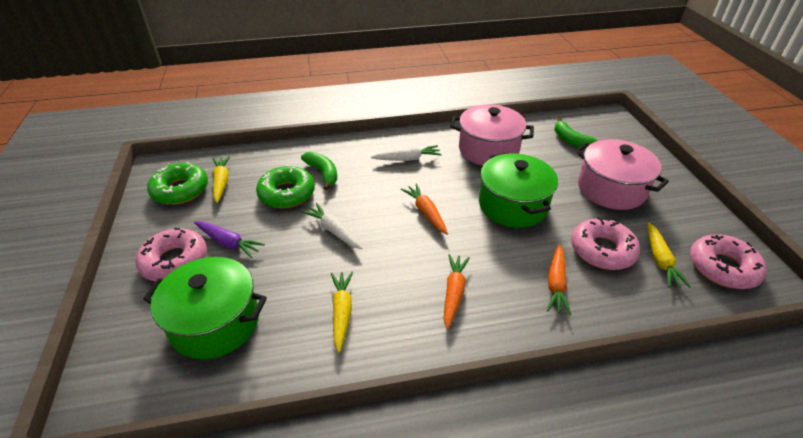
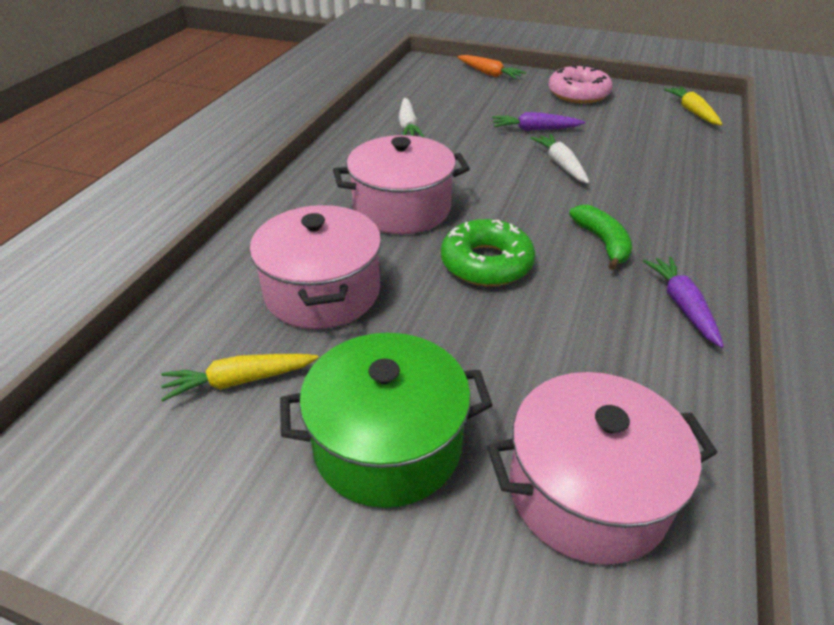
green banana: 2 -> 1
green donut: 2 -> 1
green pot: 2 -> 1
orange carrot: 3 -> 1
pink donut: 3 -> 1
pink pot: 2 -> 3
purple carrot: 1 -> 2
yellow carrot: 3 -> 2

